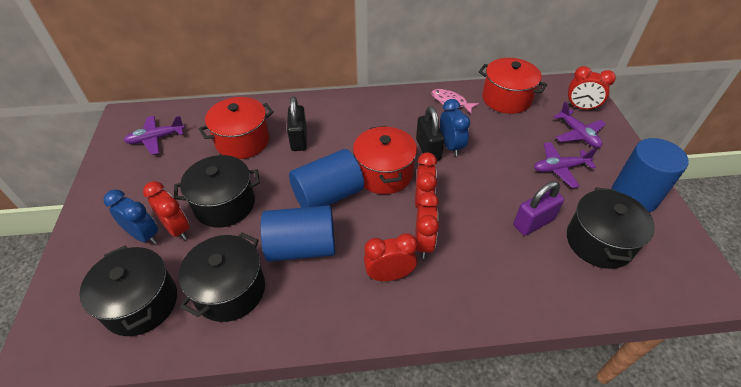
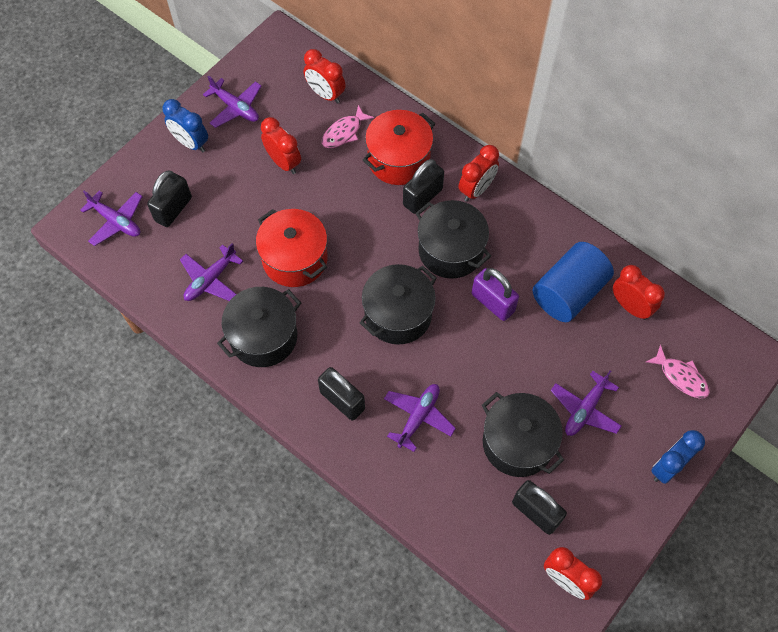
black padlock: 2 -> 4
blue cylinder: 3 -> 1
pink fish: 1 -> 2
purple plane: 3 -> 5
red pot: 3 -> 2

